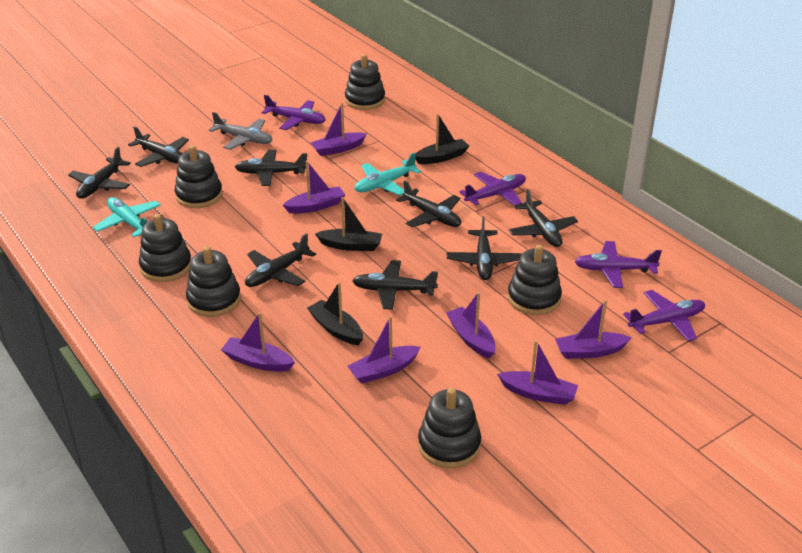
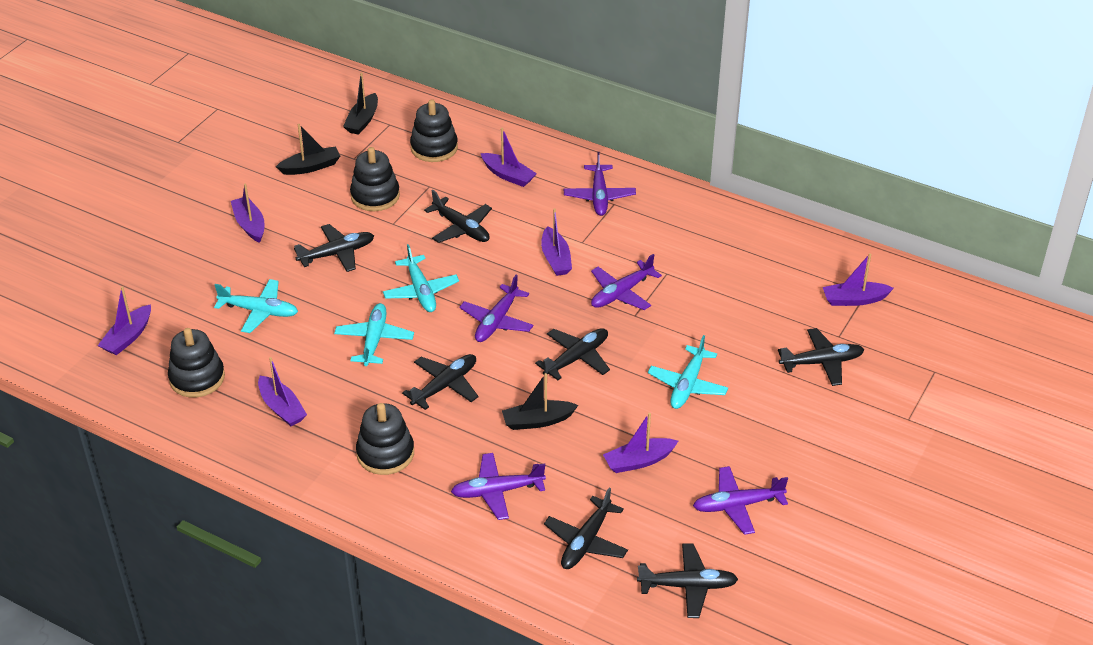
black plane: 8 -> 7
black stacking toy: 6 -> 4
grey plane: 1 -> 0
purple plane: 4 -> 5
turquoise plane: 2 -> 4

